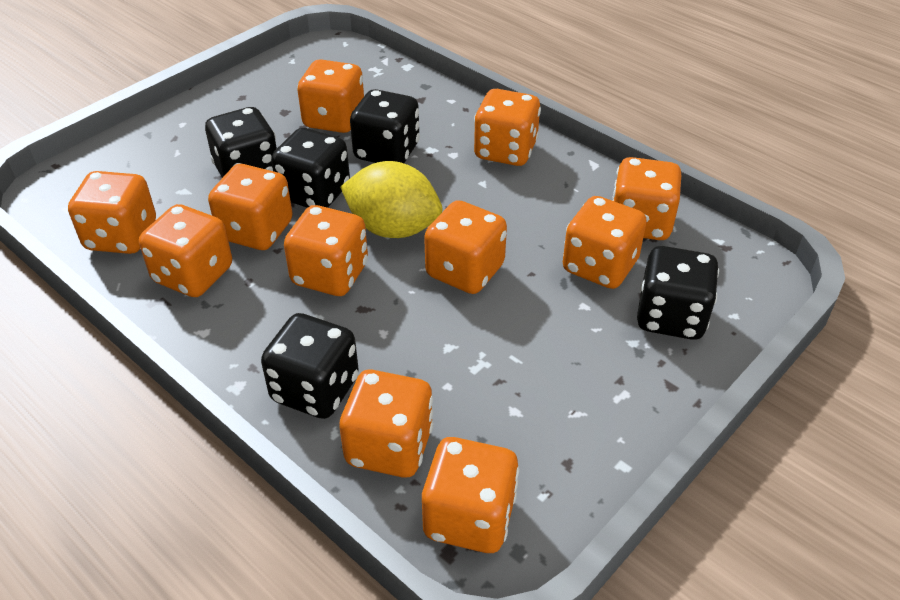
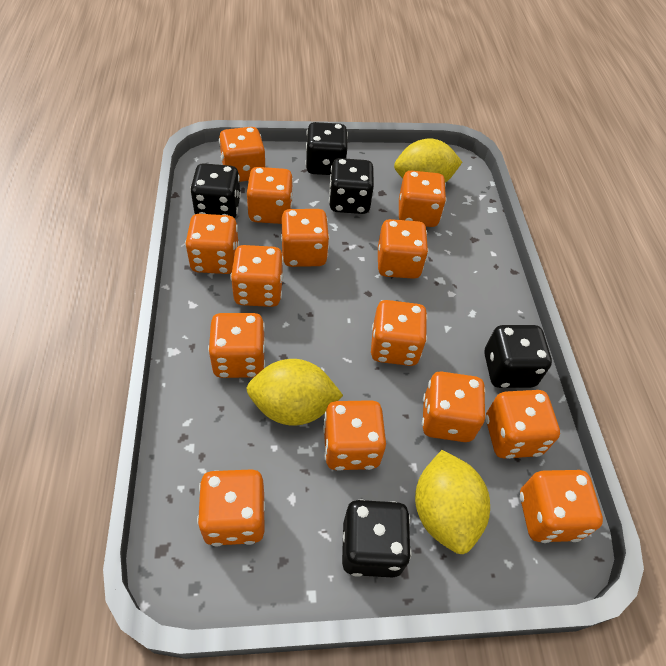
orange dice: 11 -> 14
yellow lemon: 1 -> 3

